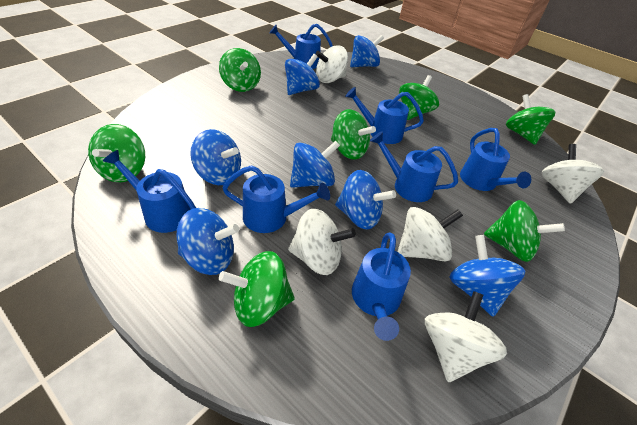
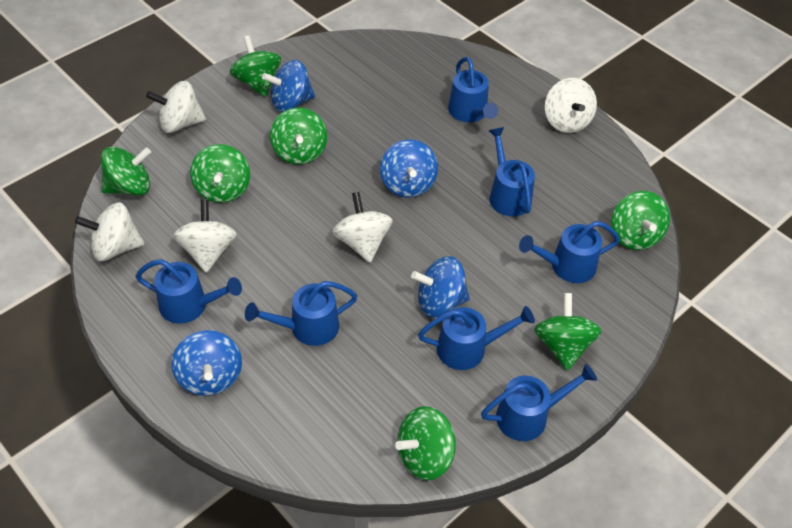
blue spinning top: 7 -> 4

